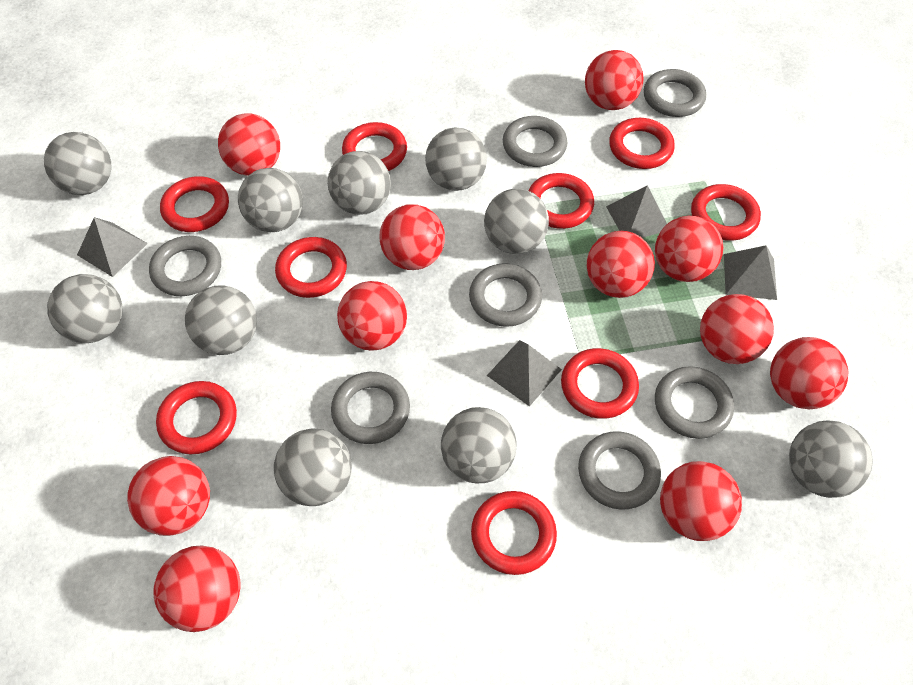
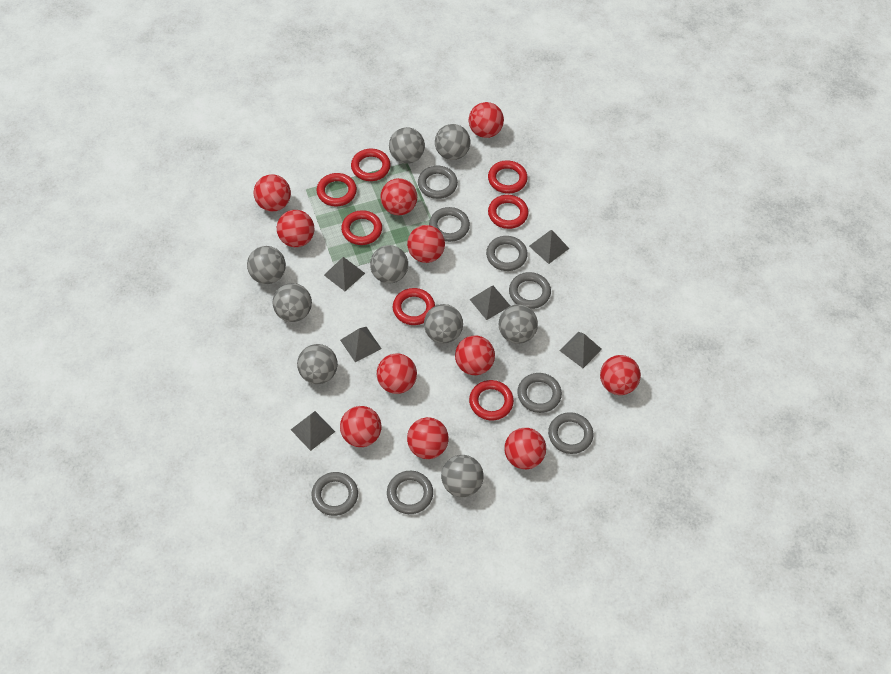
grey ball: 10 -> 9
grey pyramid: 4 -> 6
grey ring: 7 -> 8
red ring: 9 -> 7

